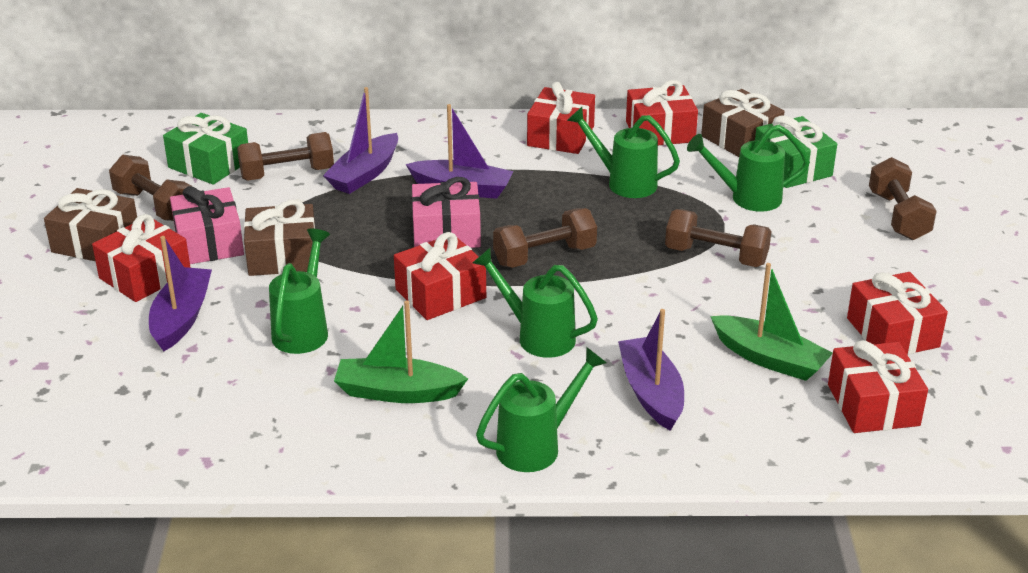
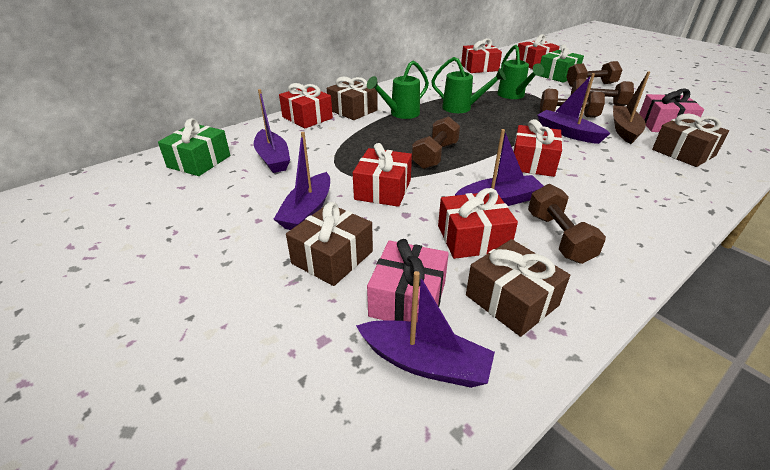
brown boat: 0 -> 1
brown gift: 3 -> 4
green boat: 2 -> 0
green watering can: 5 -> 3
purple boat: 4 -> 5

